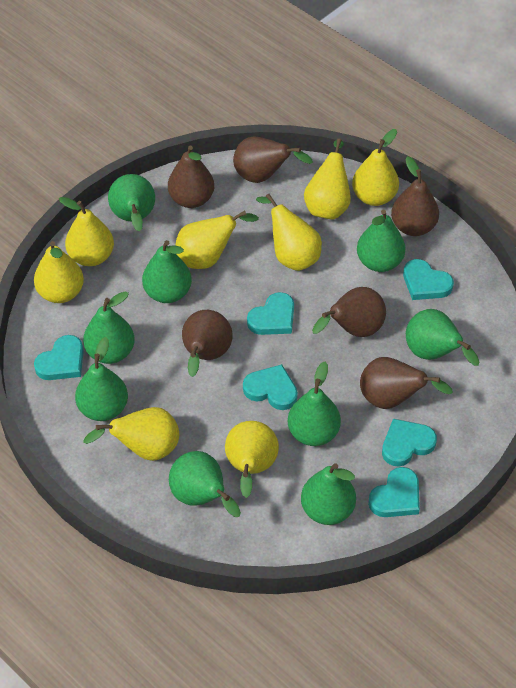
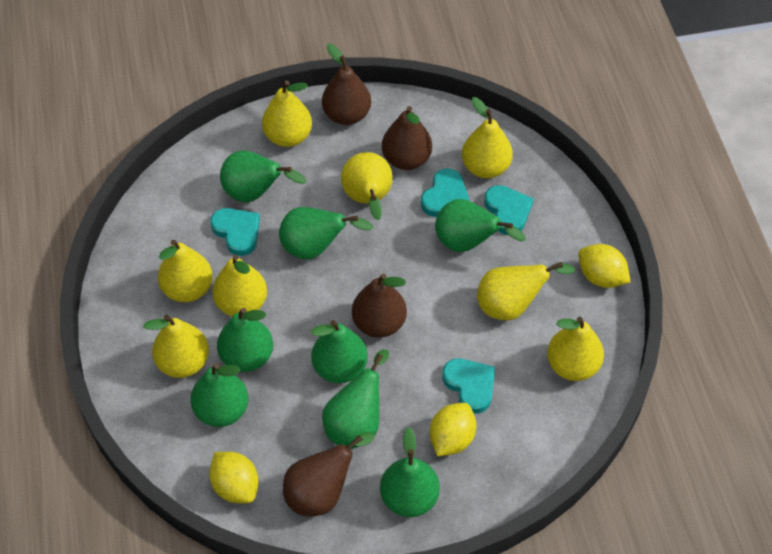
brown pear: 6 -> 4
green pear: 9 -> 8
turquoise heart: 6 -> 4
yellow lemon: 0 -> 3

